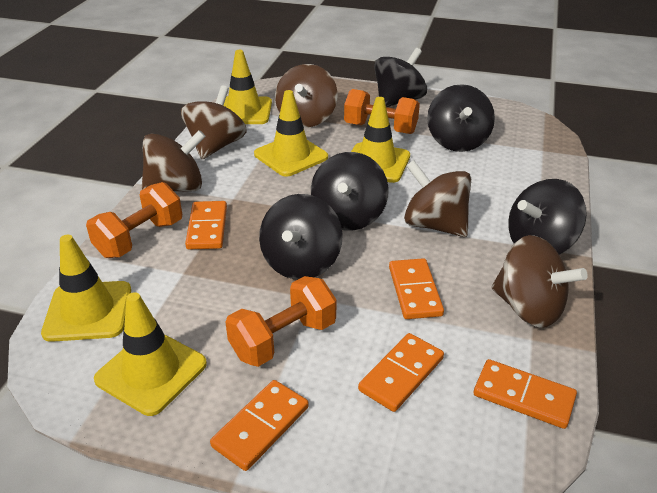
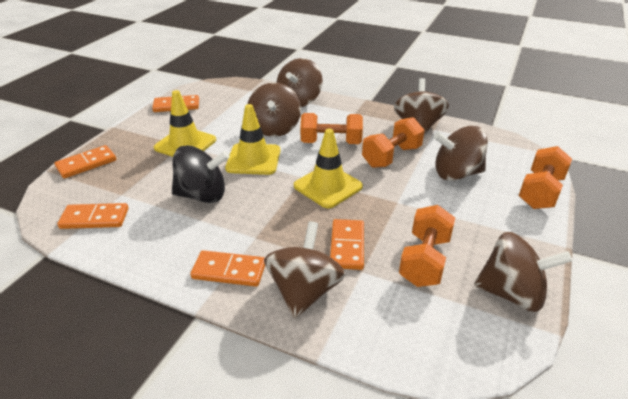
black spinning top: 5 -> 1
brown spinning top: 5 -> 6
orange dumbbell: 3 -> 4
yellow traffic cone: 5 -> 3

